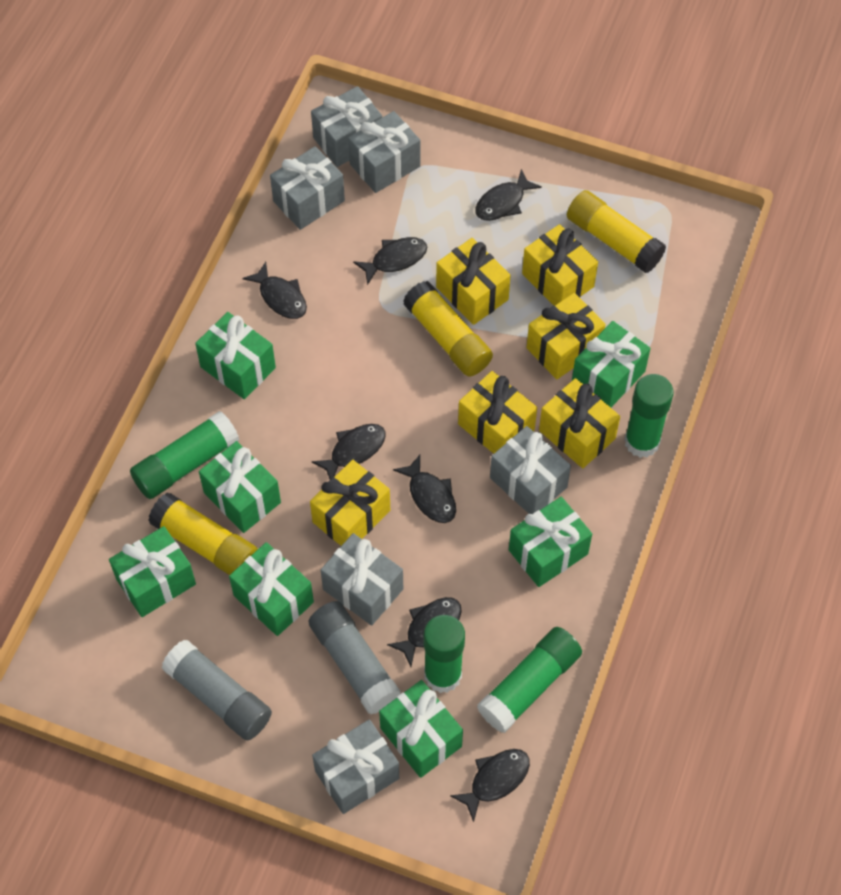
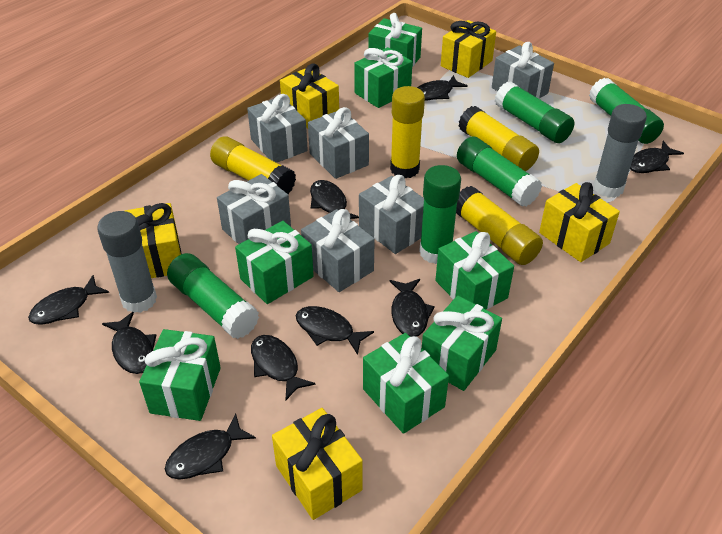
black fish: 7 -> 9
green glue stick: 4 -> 5
yellow gift: 6 -> 5
yellow glue stick: 3 -> 4

